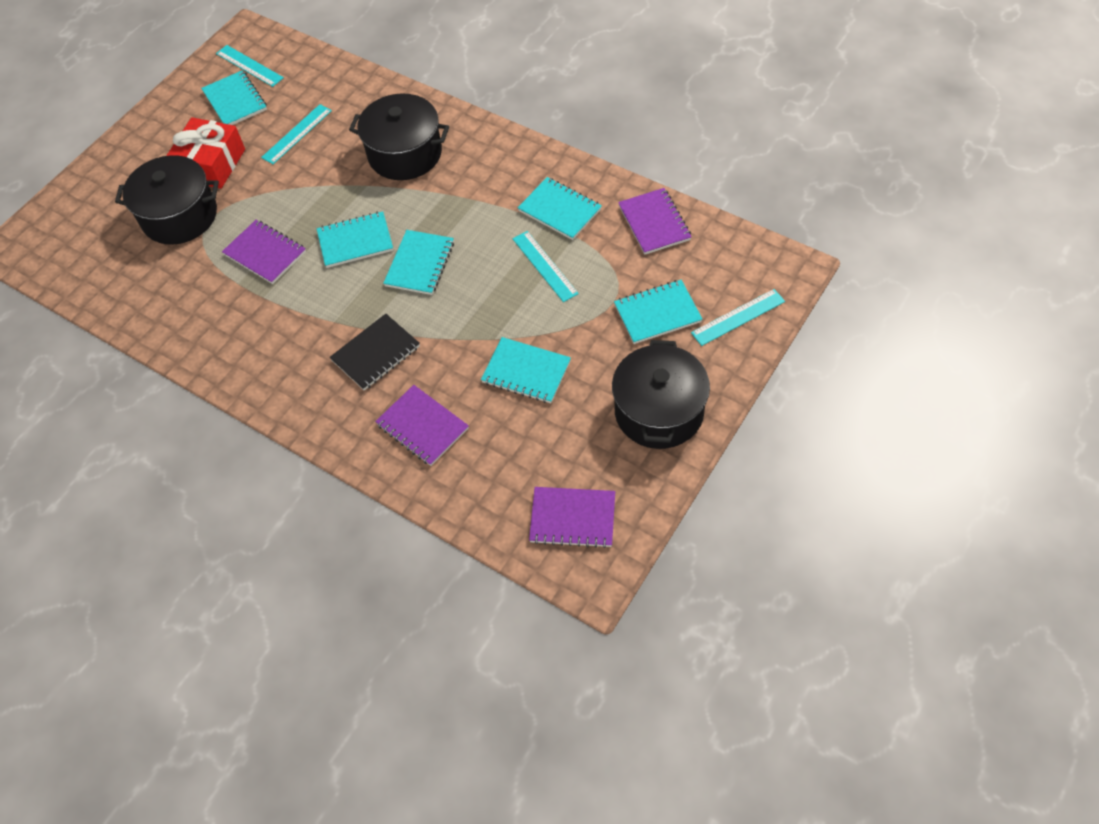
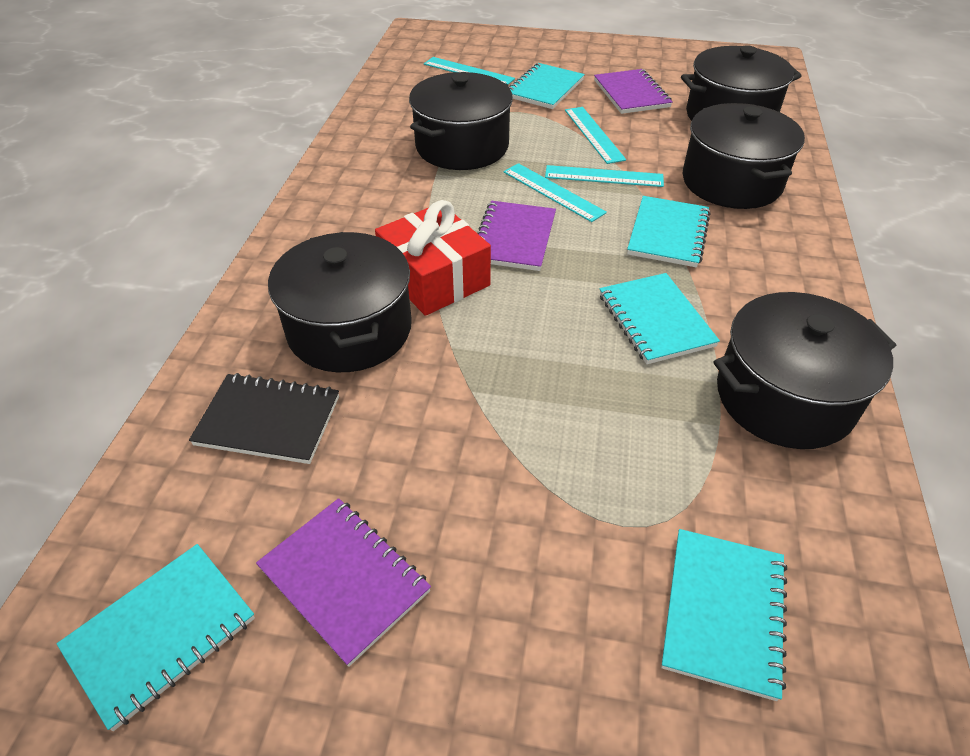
black pot: 3 -> 5
purple notebook: 4 -> 3
turquoise notebook: 6 -> 5

